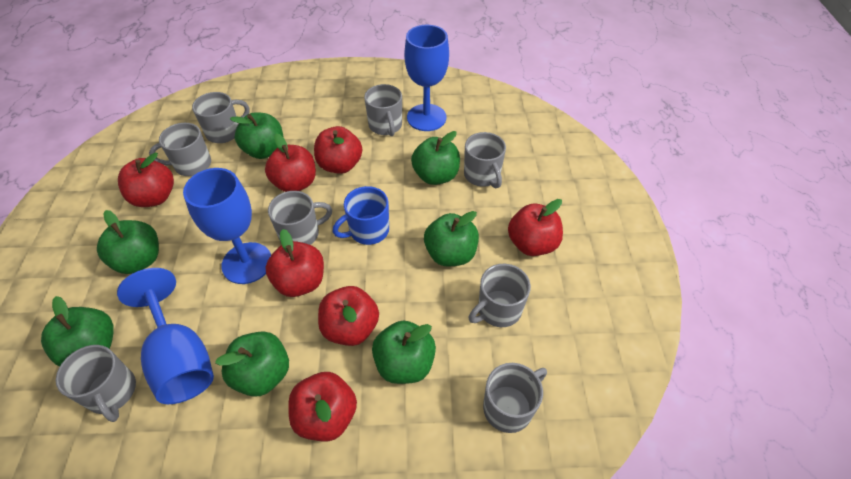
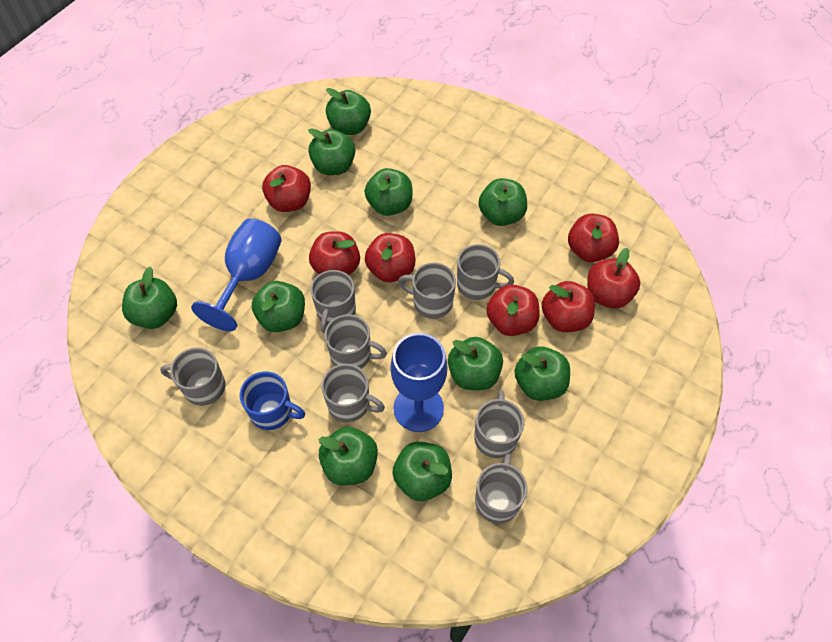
blue goblet: 3 -> 2
green apple: 7 -> 10

